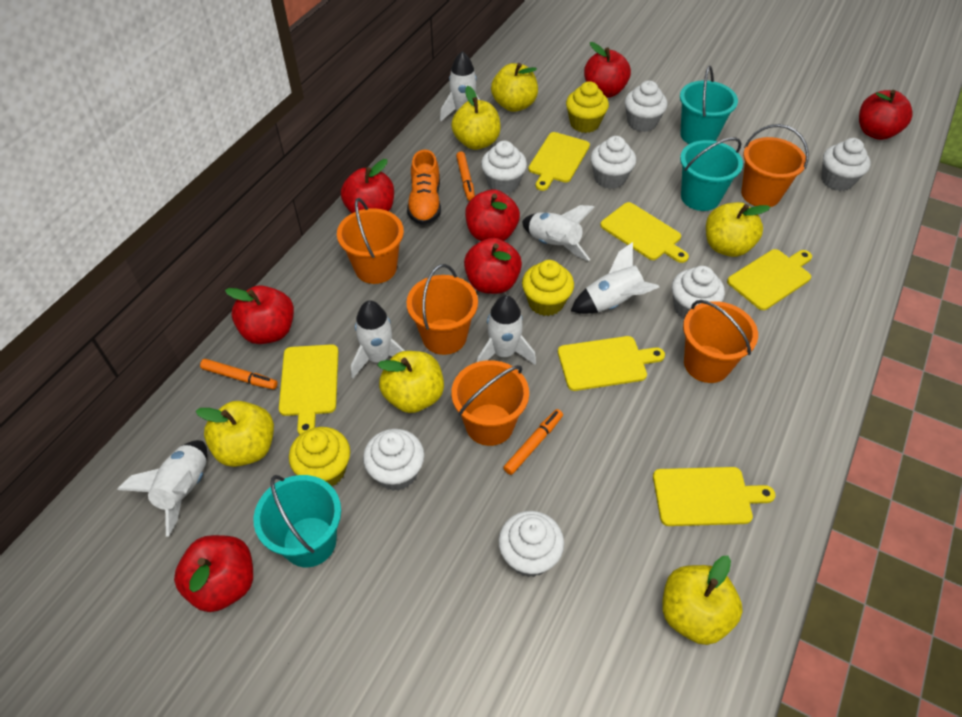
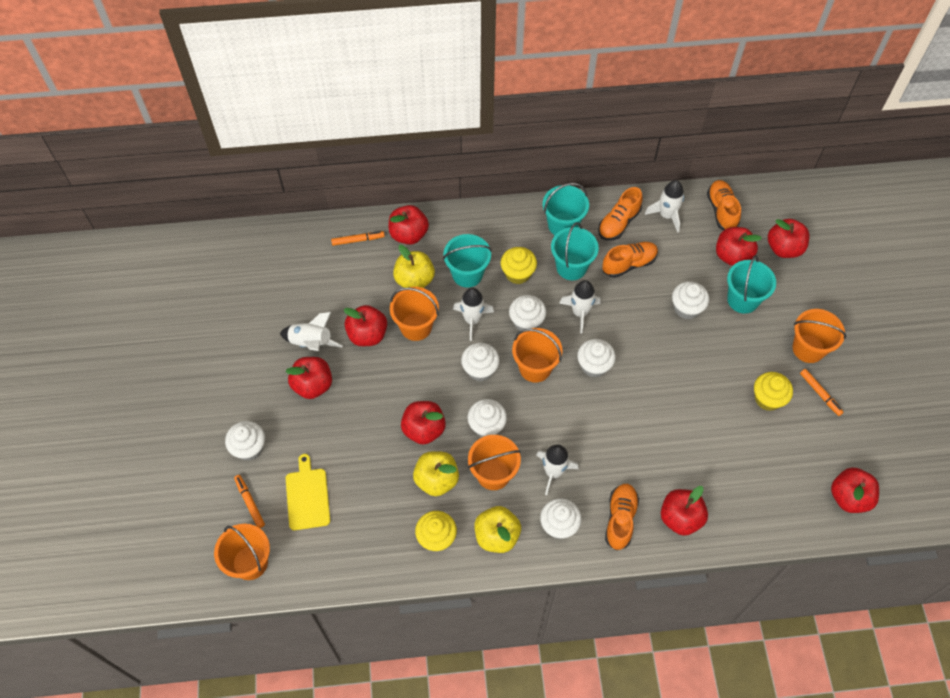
orange shoe: 1 -> 4
red apple: 7 -> 8
turquoise bucket: 3 -> 4
white rocket: 6 -> 5
yellow apple: 6 -> 3
yellow cutting board: 6 -> 1

